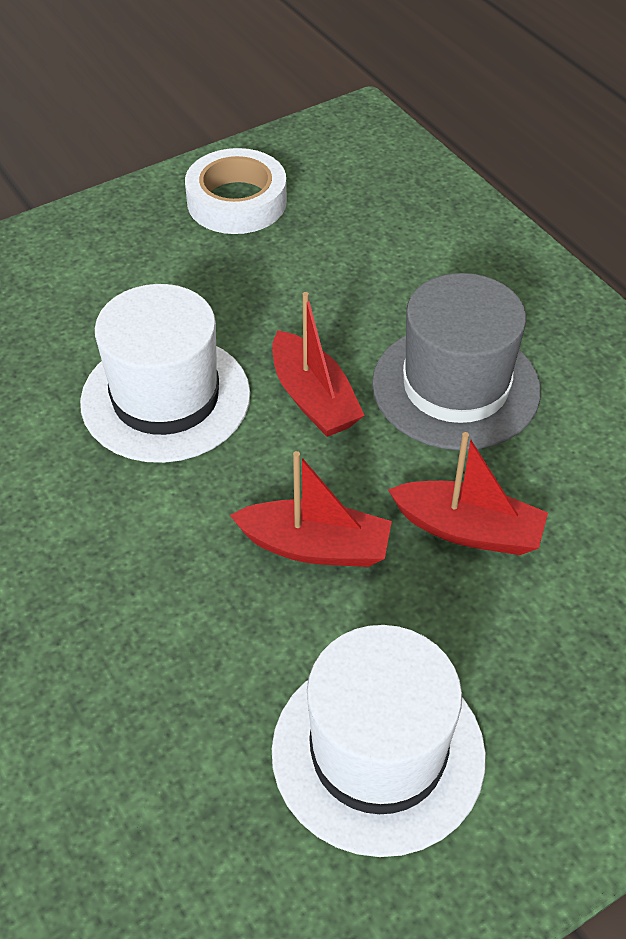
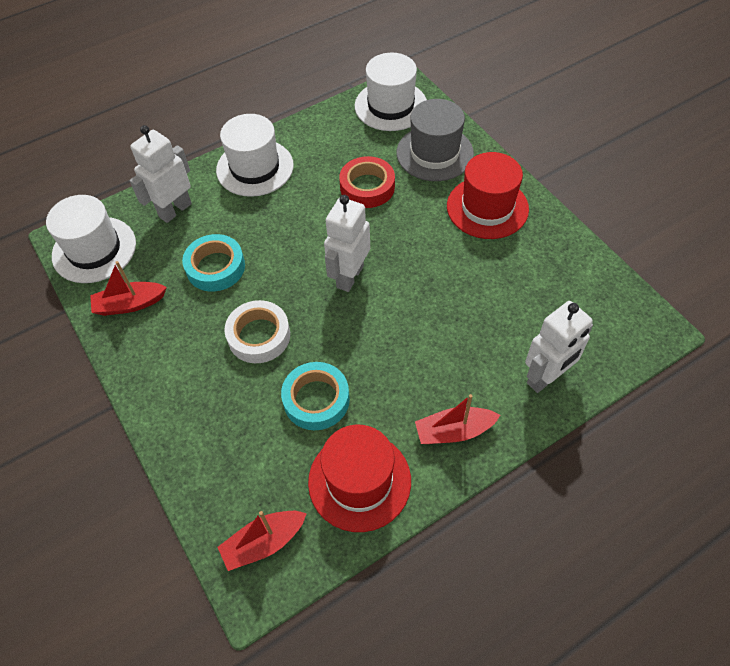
red hat: 0 -> 2
red tape: 0 -> 1
turquoise tape: 0 -> 2
white hat: 2 -> 3
white robot: 0 -> 3

